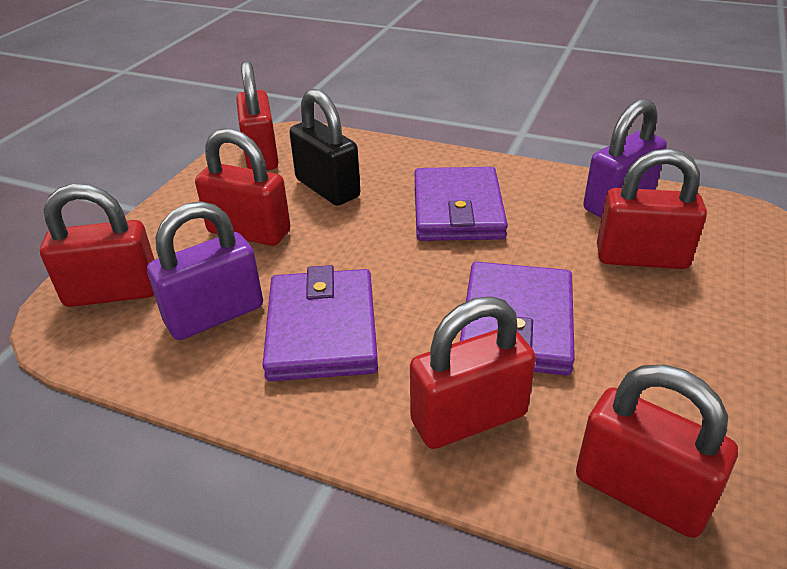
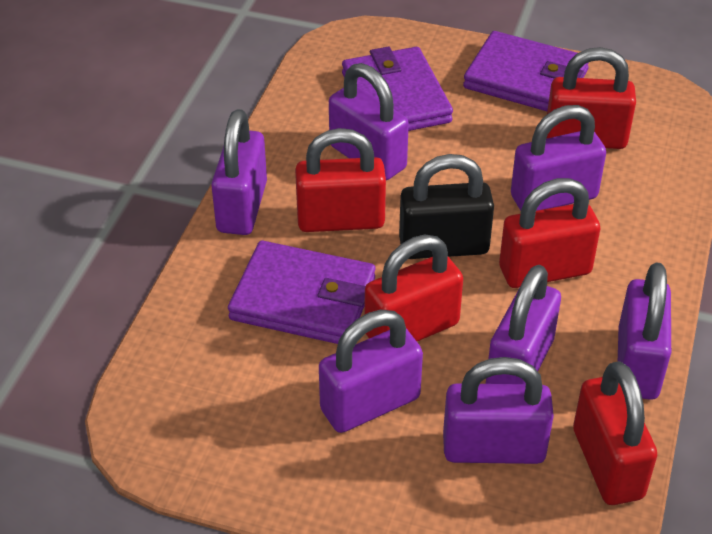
purple padlock: 2 -> 7
red padlock: 6 -> 5

